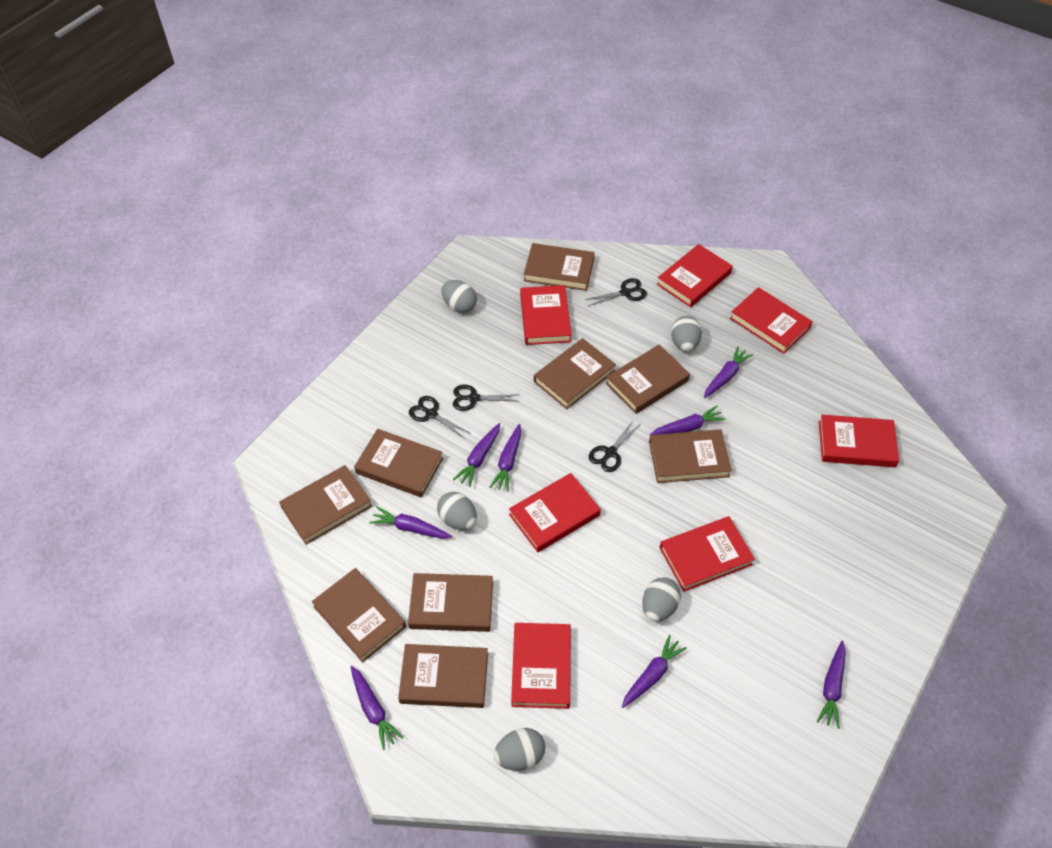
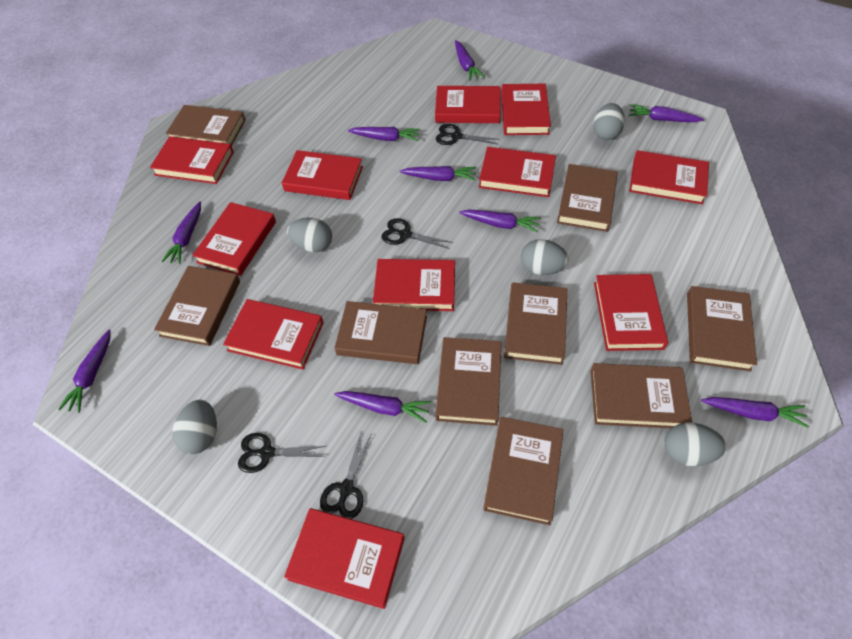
purple carrot: 8 -> 9
red book: 7 -> 11

